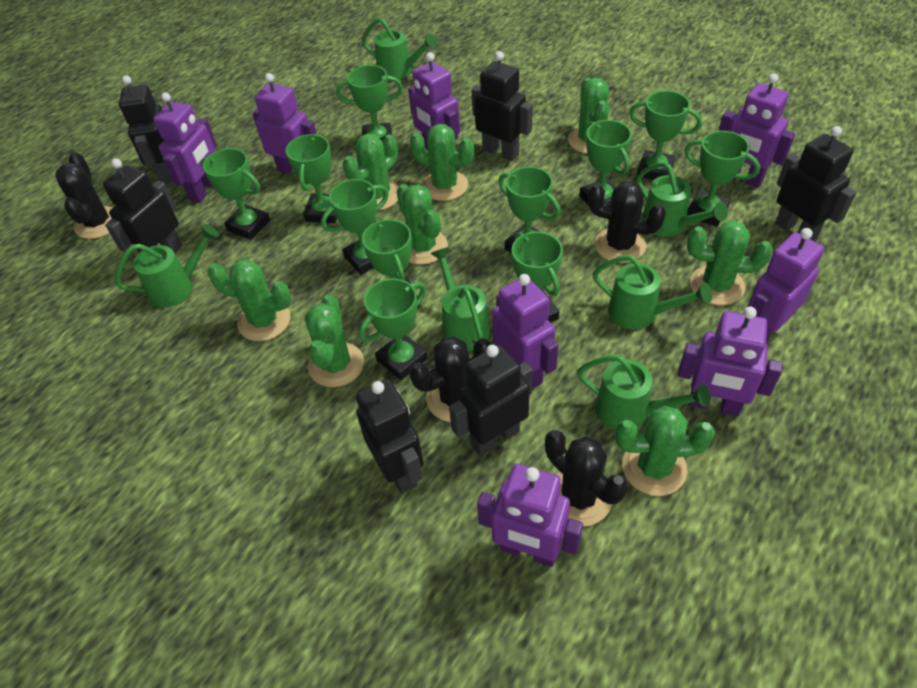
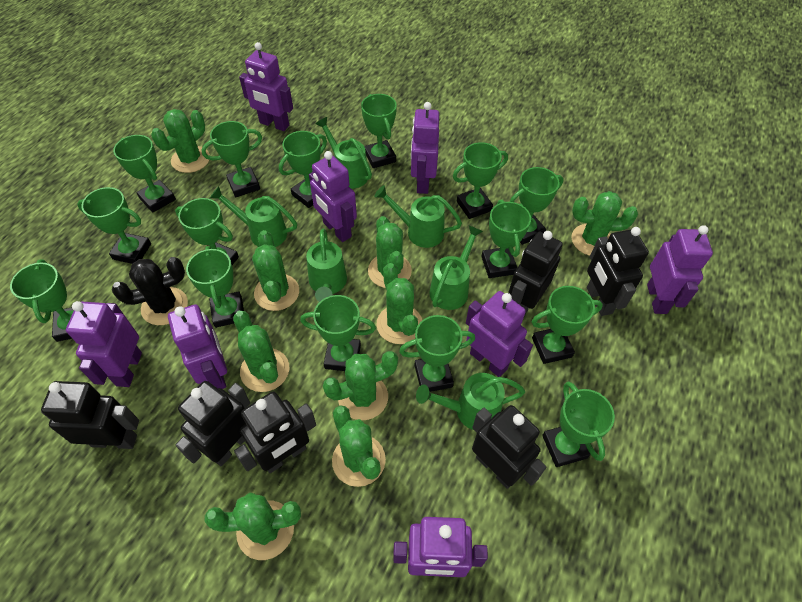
black cactus: 4 -> 1
green cactus: 8 -> 9
green trophy: 11 -> 15

